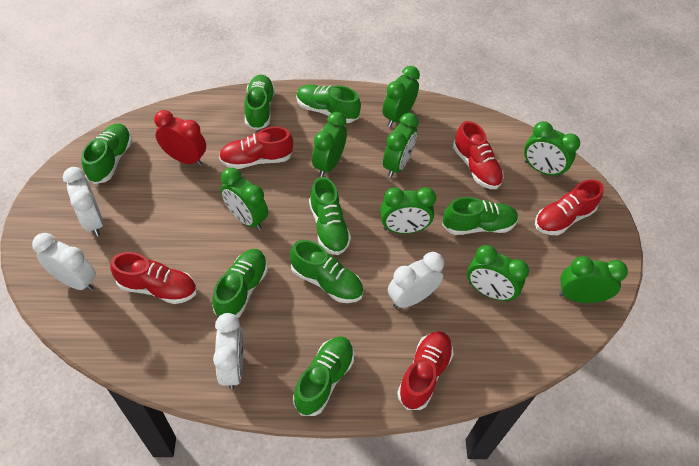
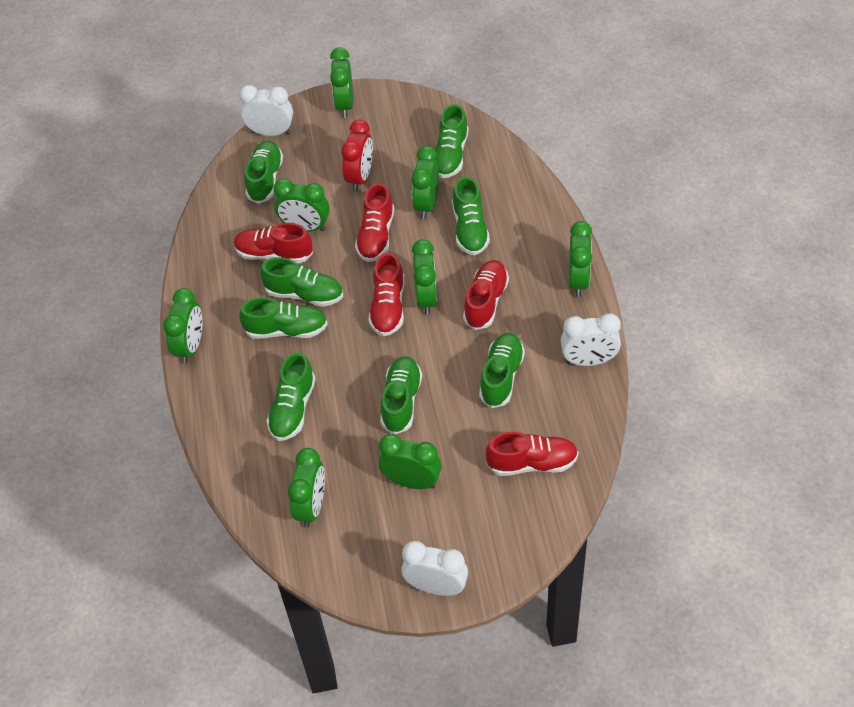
white clock: 4 -> 3

